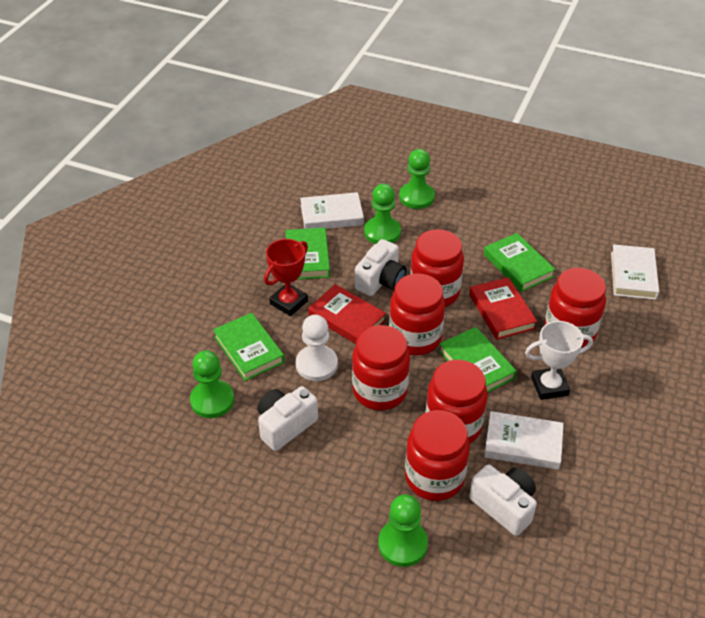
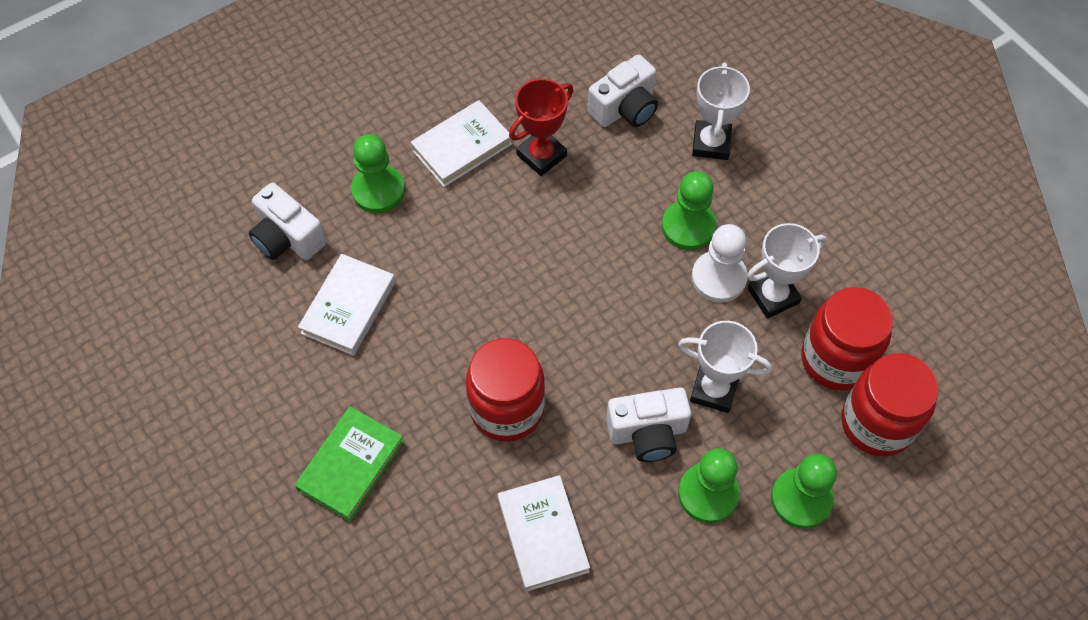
green book: 4 -> 1
red book: 2 -> 0
red jar: 6 -> 3
white trophy: 1 -> 3

